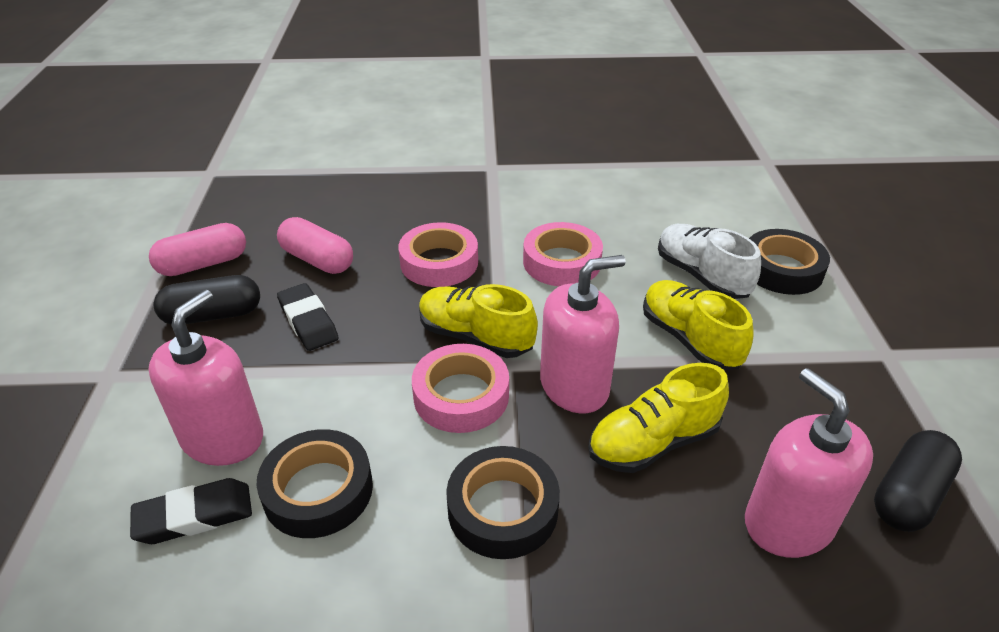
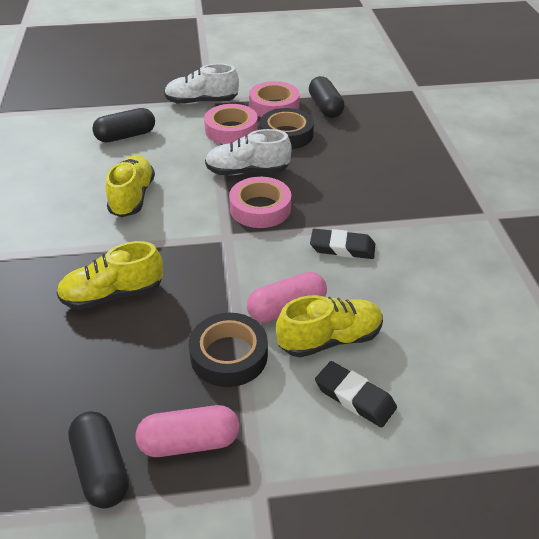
black capsule: 2 -> 3
black tape: 3 -> 2
pink soap dispenser: 3 -> 0
white shoe: 1 -> 2

